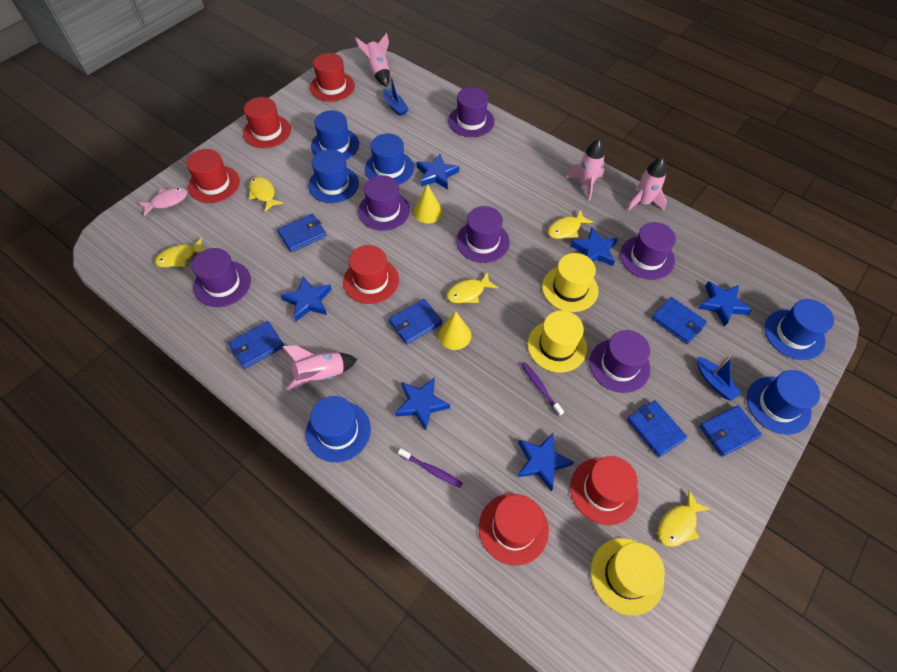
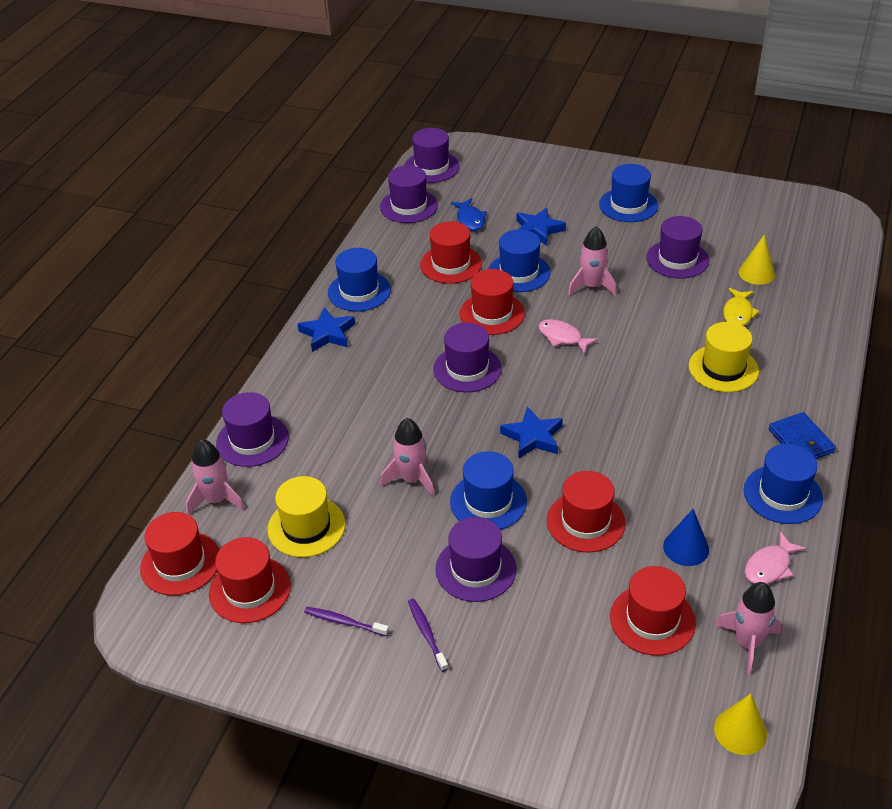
blue boat: 2 -> 0
blue cone: 0 -> 1
blue fish: 0 -> 1
blue hat: 6 -> 5
blue star: 6 -> 3
blue wallet: 6 -> 1
pink fish: 1 -> 2
yellow fish: 5 -> 1
yellow hat: 3 -> 2

